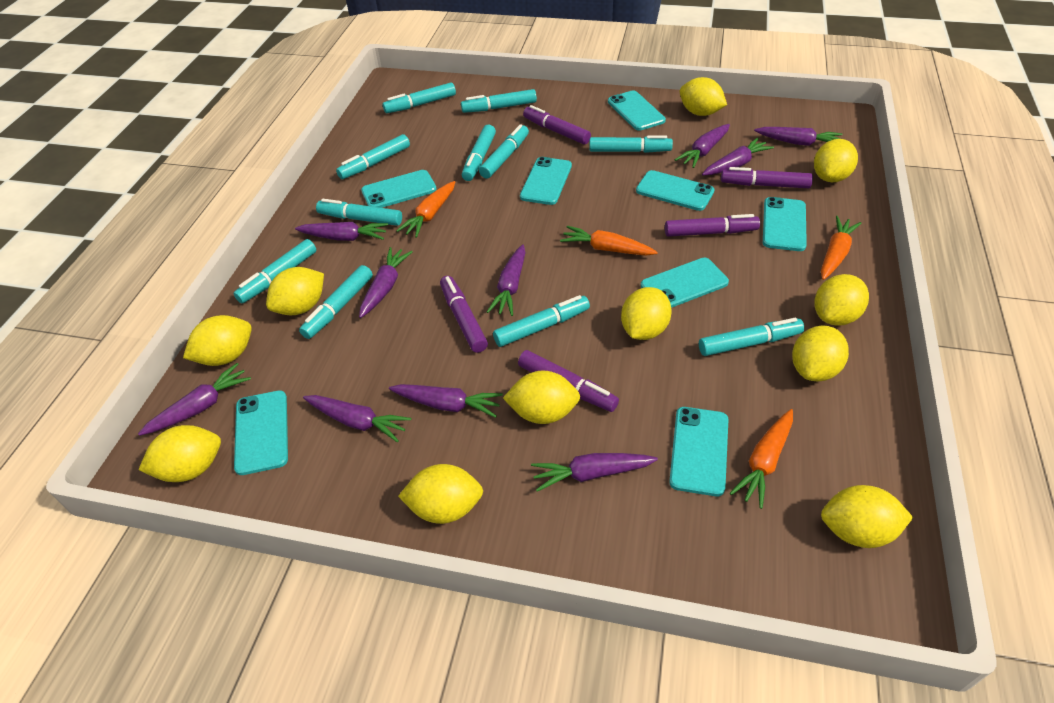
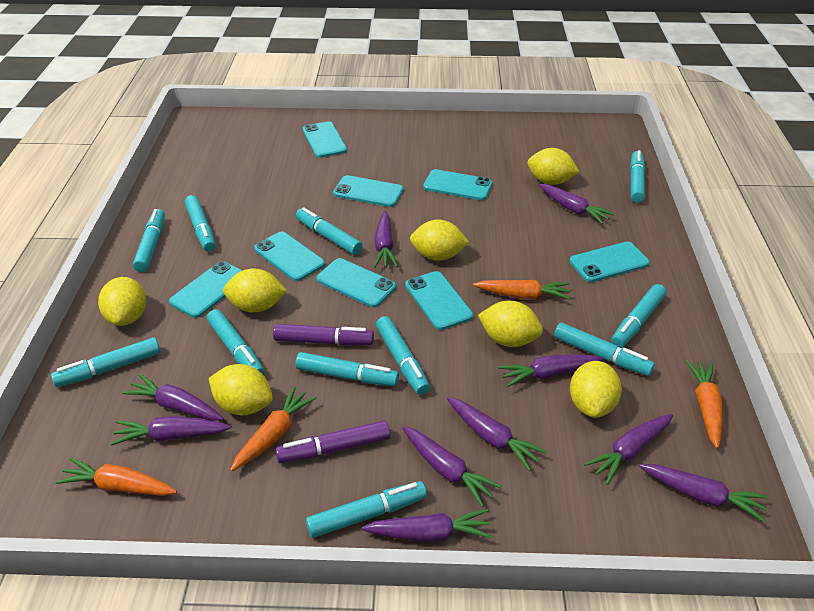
purple marker: 5 -> 2
yellow lemon: 11 -> 7

